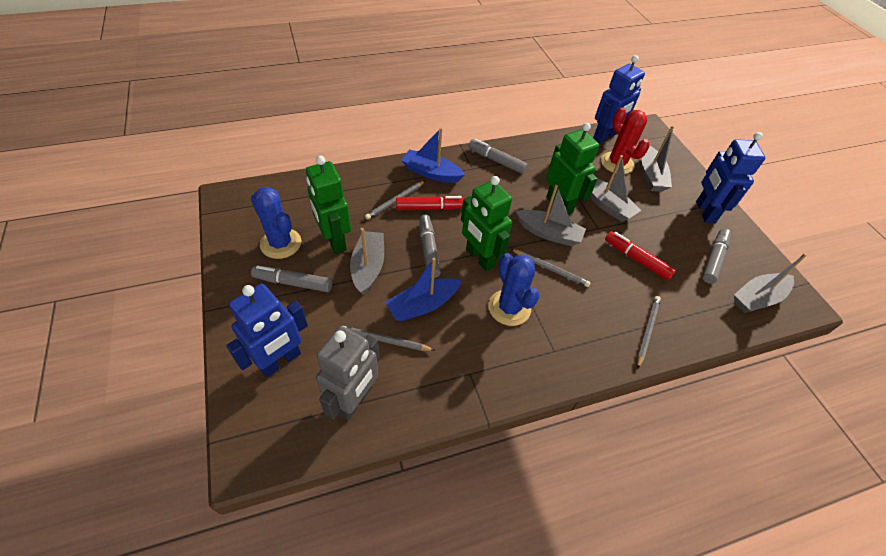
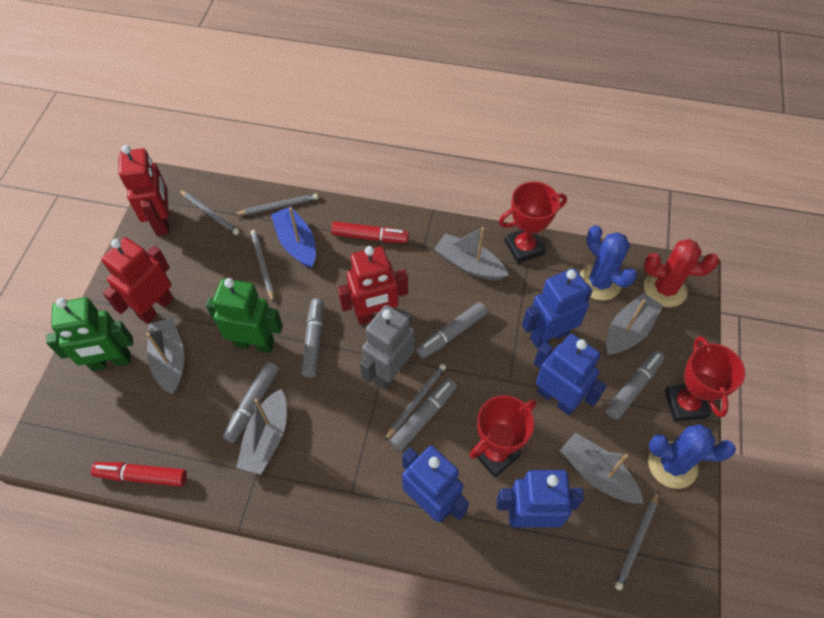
blue boat: 2 -> 1
blue robot: 3 -> 4
green robot: 3 -> 2
grey marker: 4 -> 5
grey pencil: 4 -> 5
red robot: 0 -> 3
red trophy: 0 -> 3

